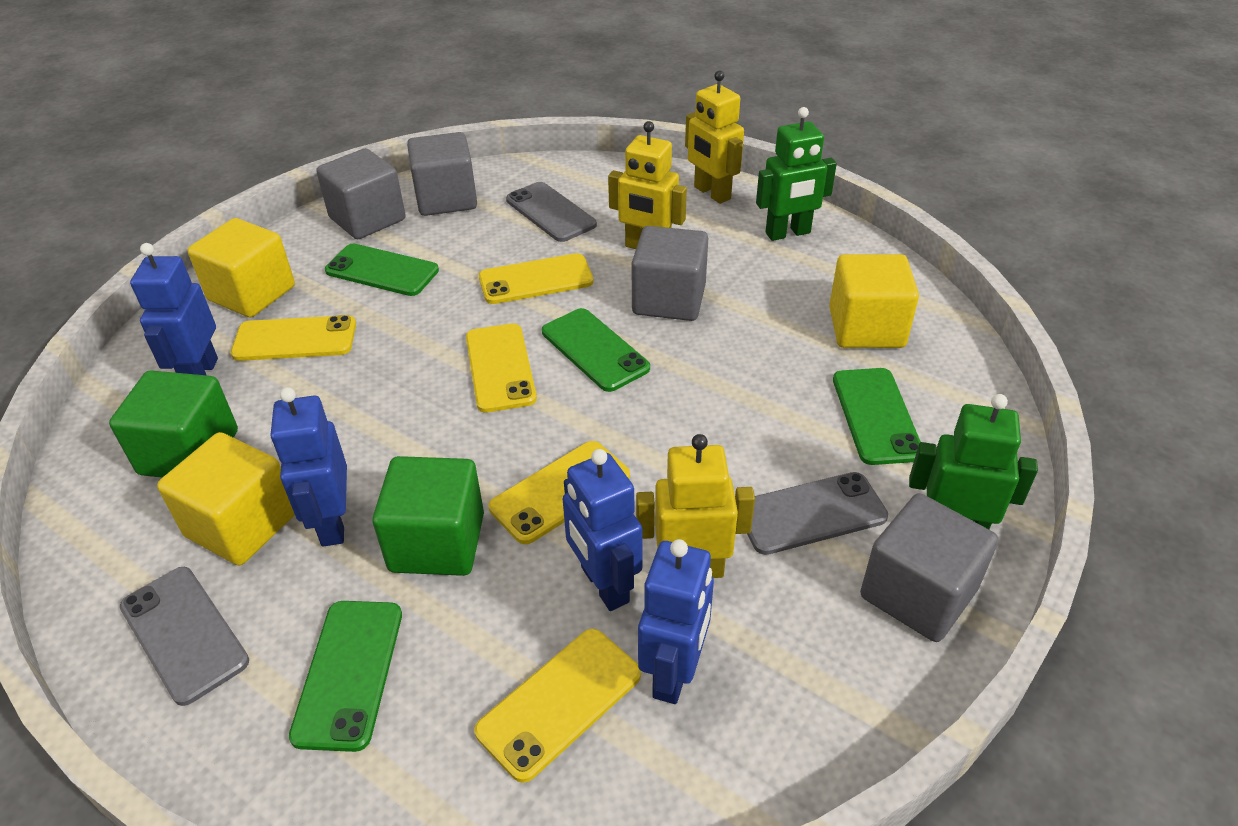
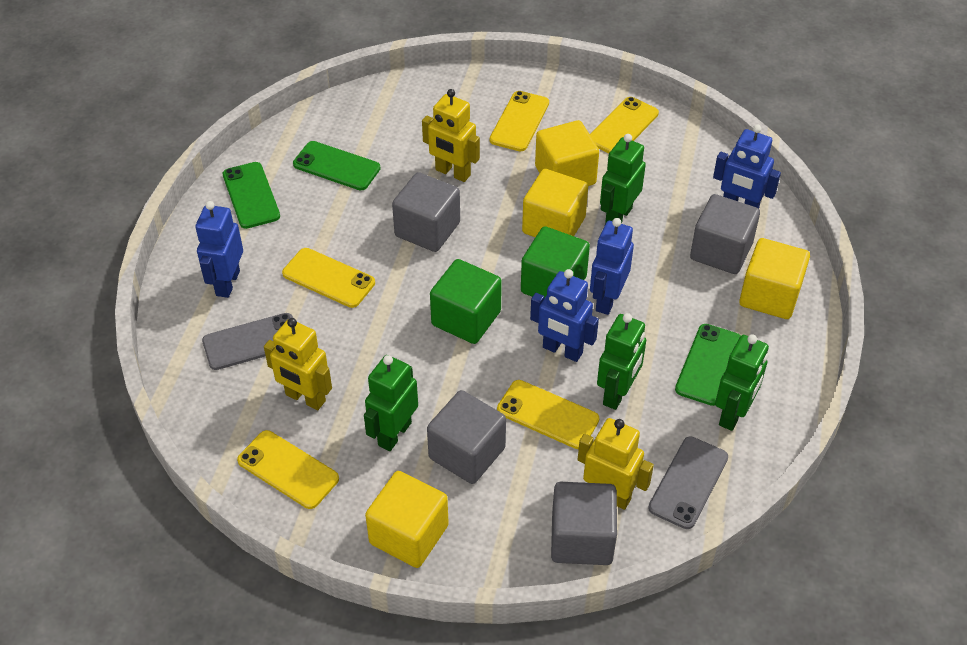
green phone: 4 -> 3
green robot: 2 -> 4
grey phone: 3 -> 2
yellow cube: 3 -> 4

